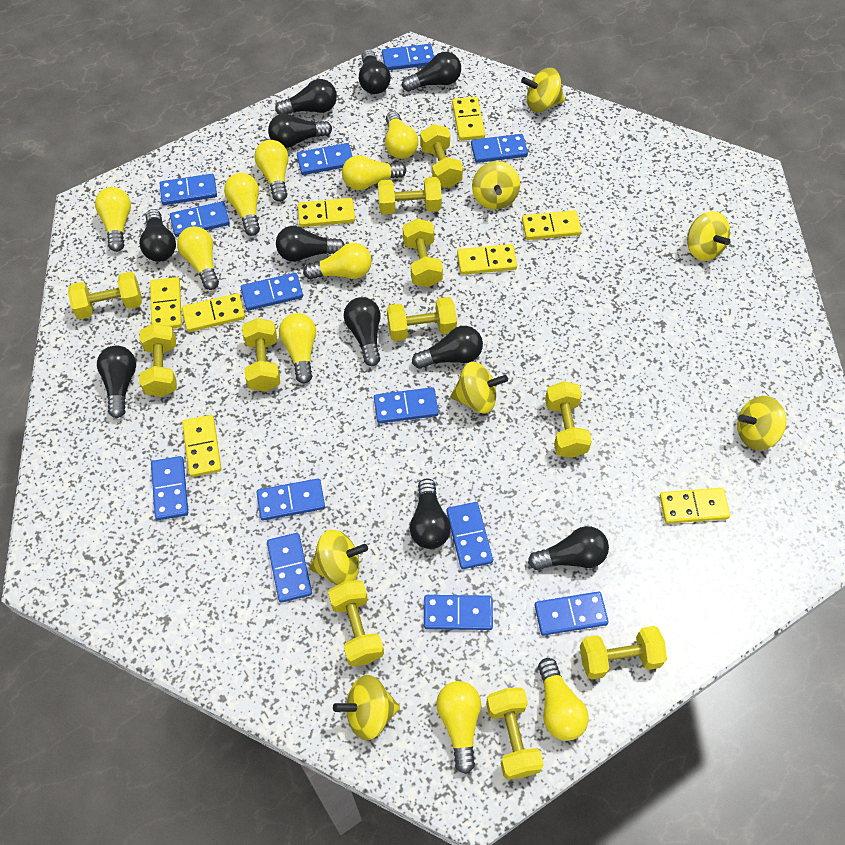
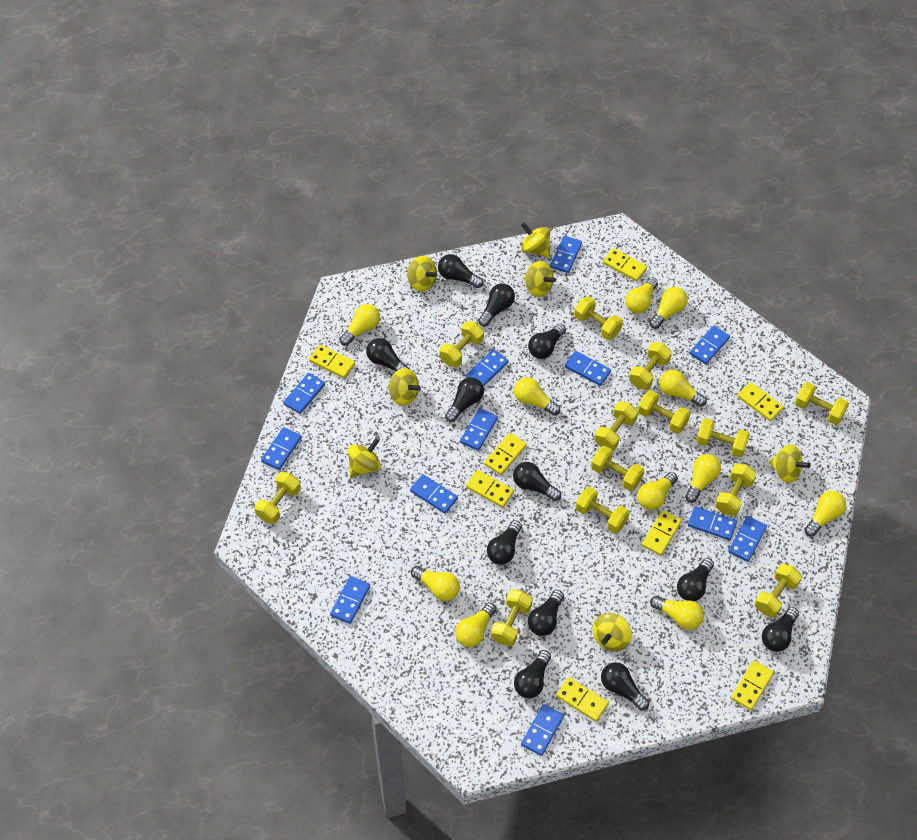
black light bulb: 11 -> 12
blue domino: 13 -> 12
yellow dumbbell: 11 -> 13
yellow light bulb: 10 -> 11

